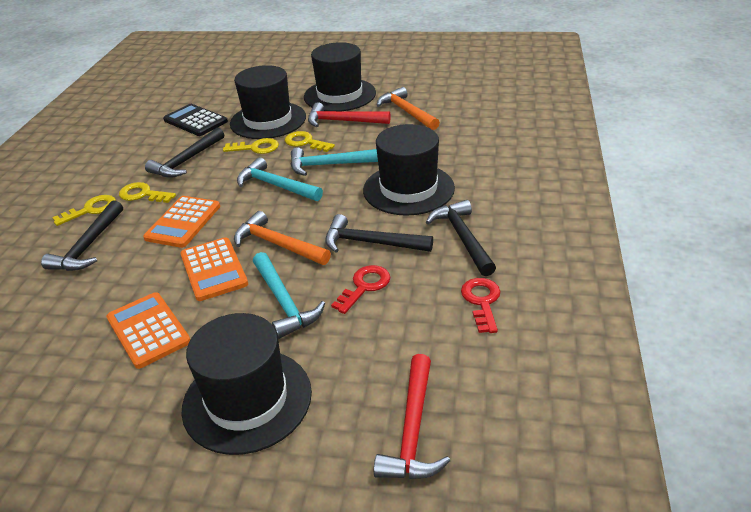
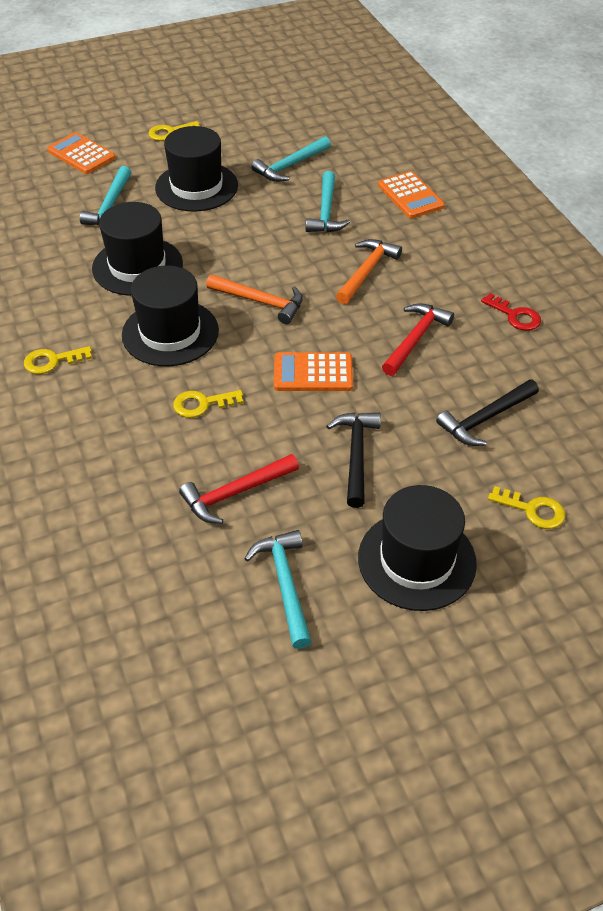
black calculator: 1 -> 0
black hammer: 4 -> 2
red key: 2 -> 1
turquoise hammer: 3 -> 4

